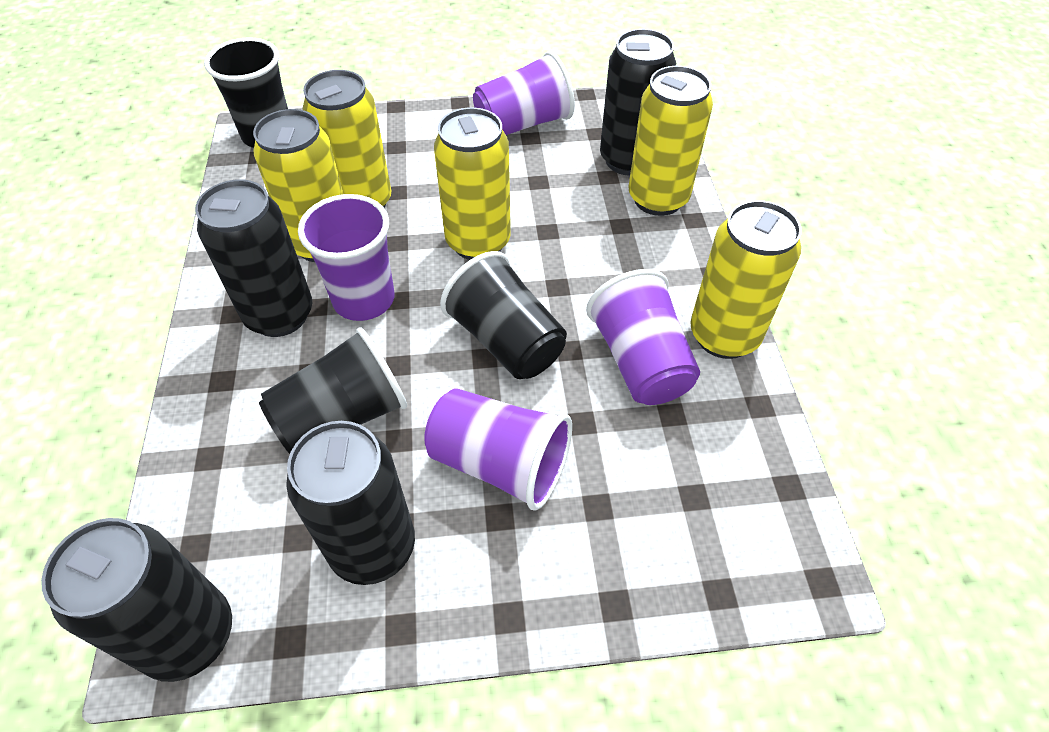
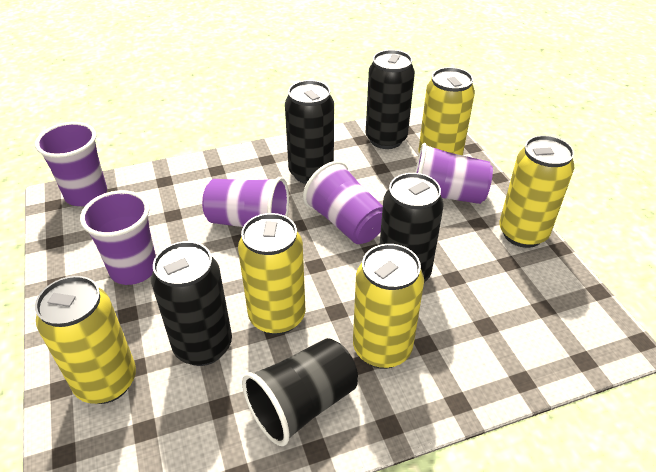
black cup: 3 -> 1
purple cup: 4 -> 5

